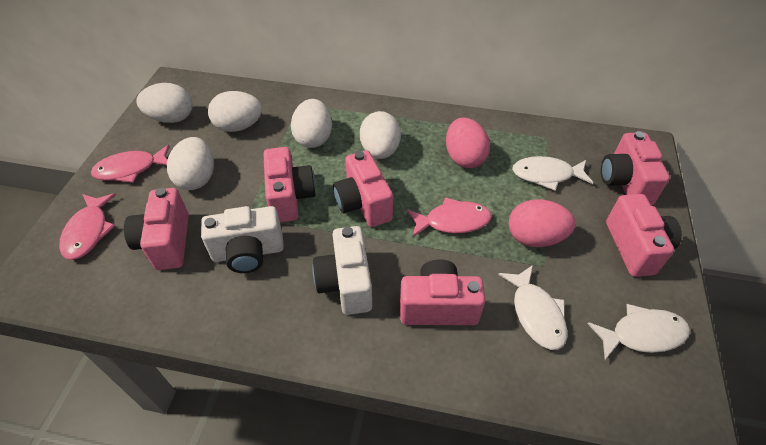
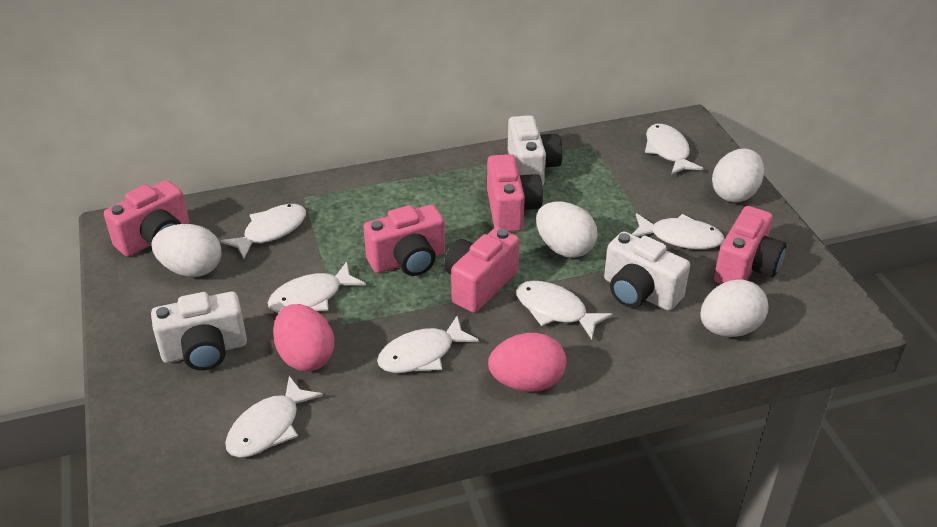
pink camera: 6 -> 5
pink fish: 3 -> 0
white camera: 2 -> 3
white egg: 5 -> 4
white fish: 3 -> 7

